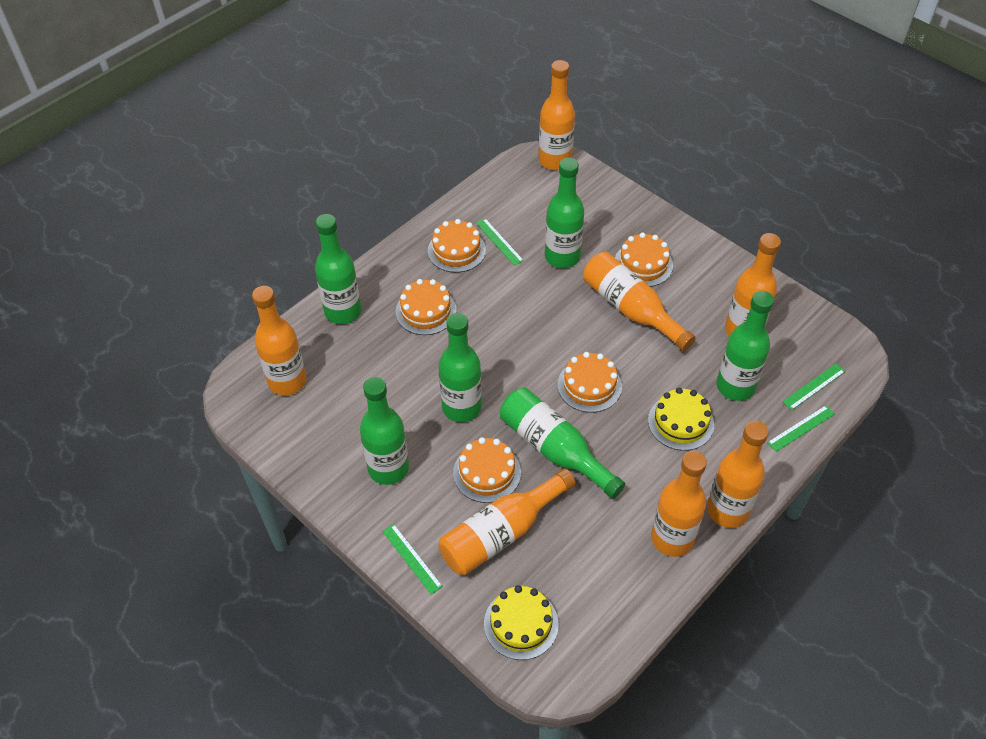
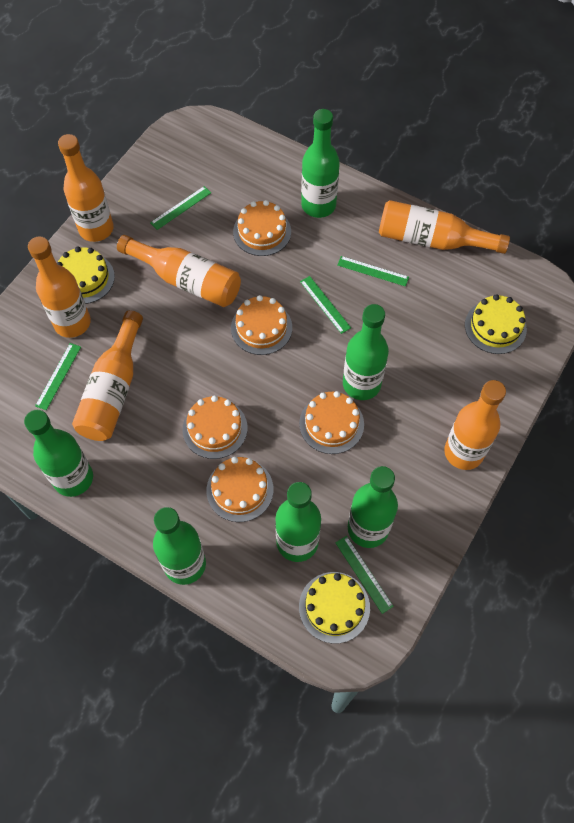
green ruler: 4 -> 5
orange bottle: 7 -> 6
yellow cake: 2 -> 3

